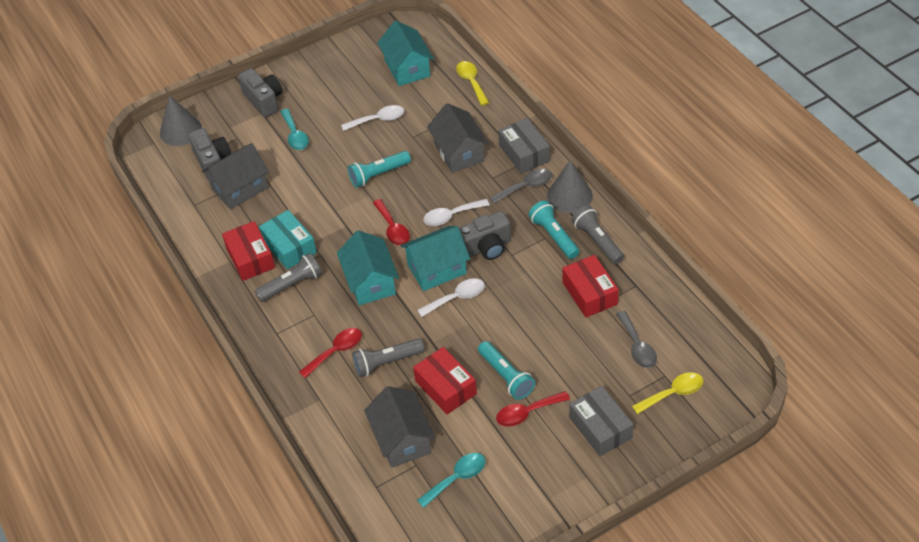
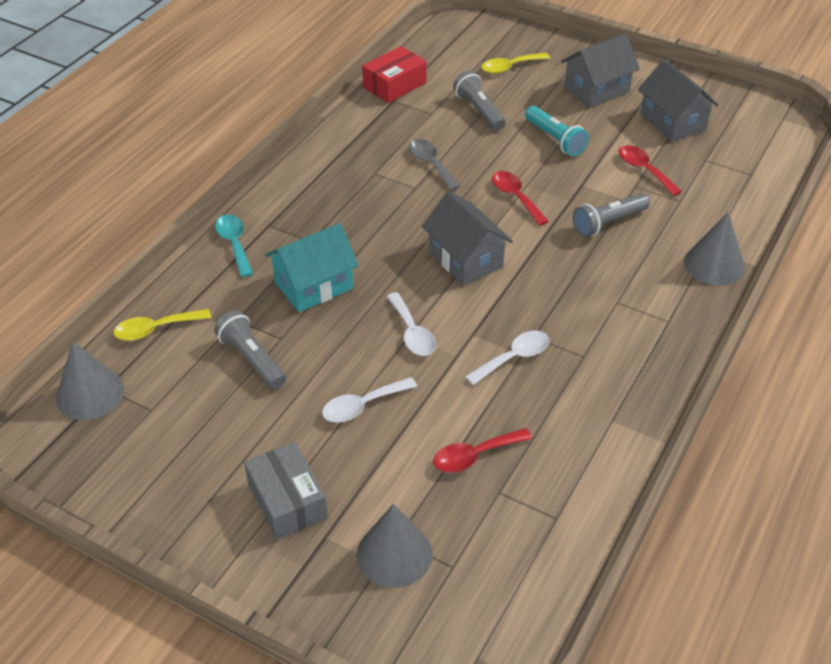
grey box: 2 -> 1
grey camera: 3 -> 0
grey cone: 2 -> 3
grey spoon: 2 -> 1
red box: 3 -> 1
turquoise box: 1 -> 0
turquoise flashlight: 3 -> 1
turquoise house: 3 -> 1
turquoise spoon: 2 -> 1

